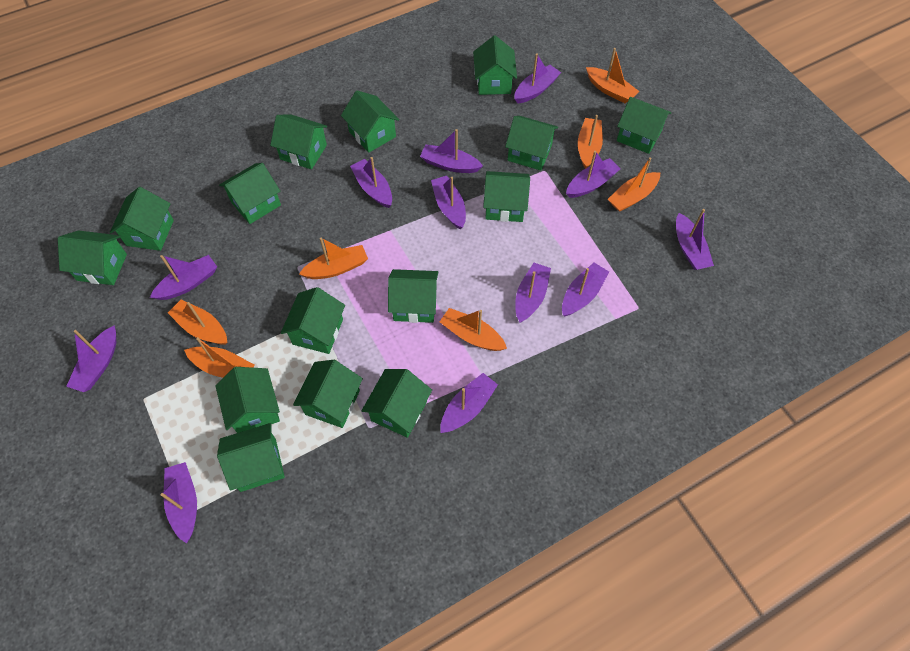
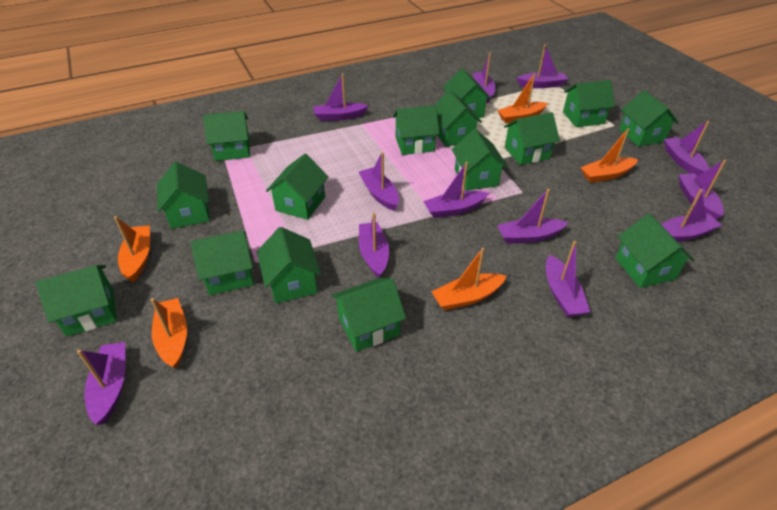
orange boat: 7 -> 5

